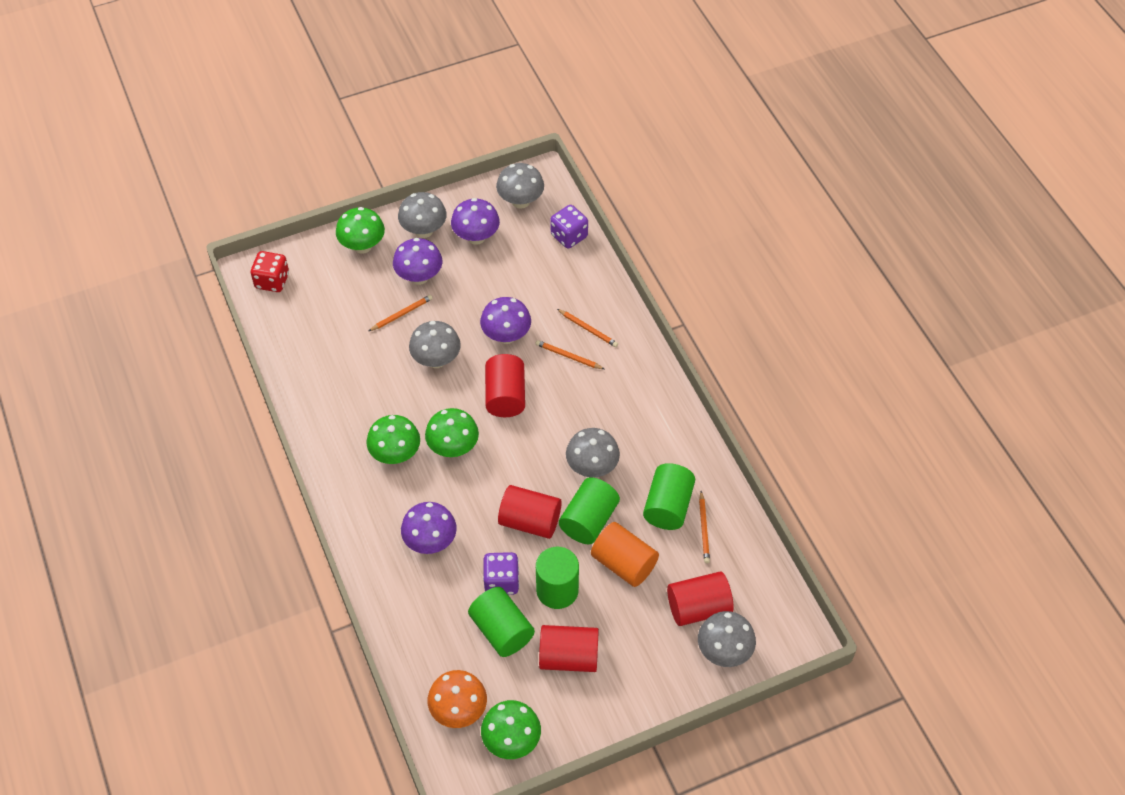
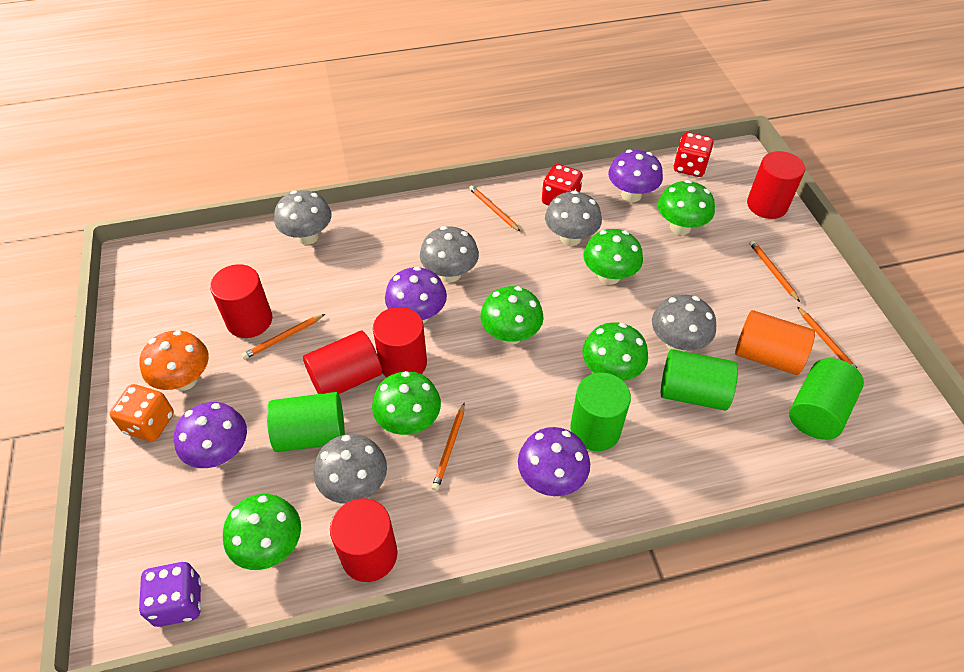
green mushroom: 4 -> 6
orange dice: 0 -> 1
orange pencil: 4 -> 5
purple dice: 2 -> 1
red cylinder: 4 -> 5
red dice: 1 -> 2

